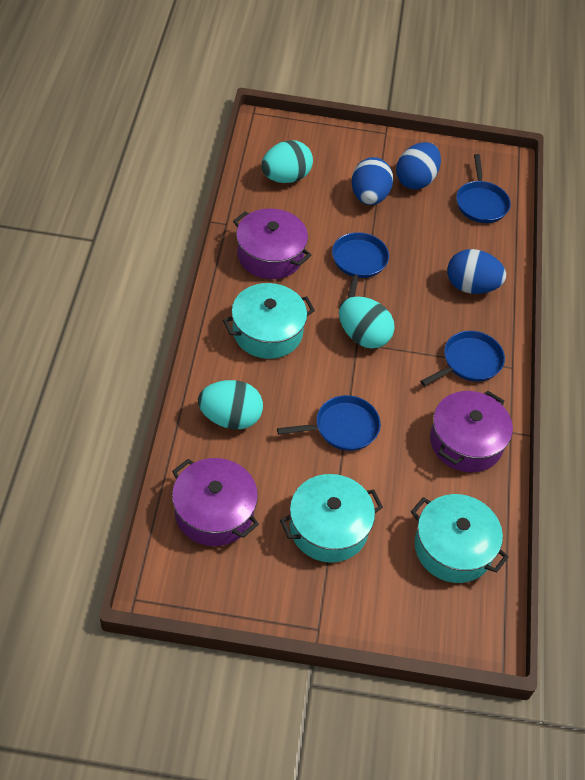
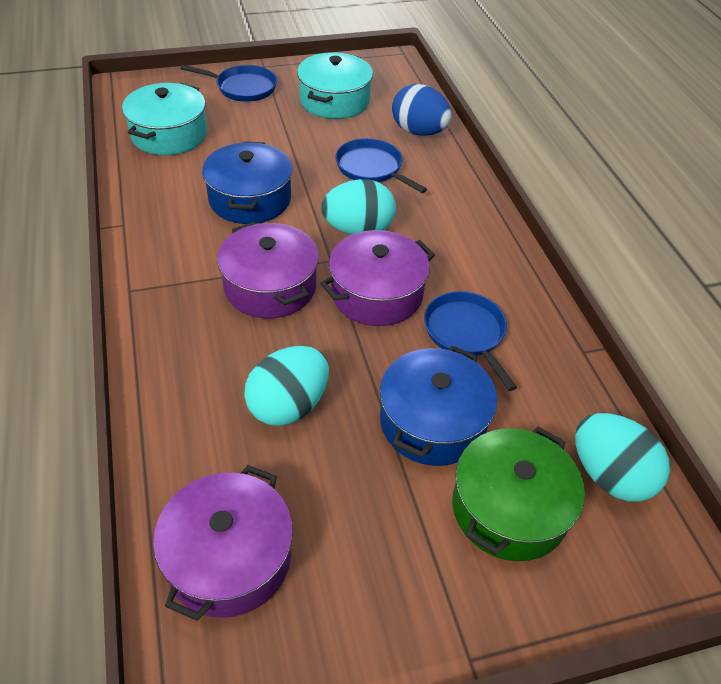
blue egg: 3 -> 1
blue pan: 4 -> 3
blue pot: 0 -> 2
green pot: 0 -> 1
turquoise pot: 3 -> 2

